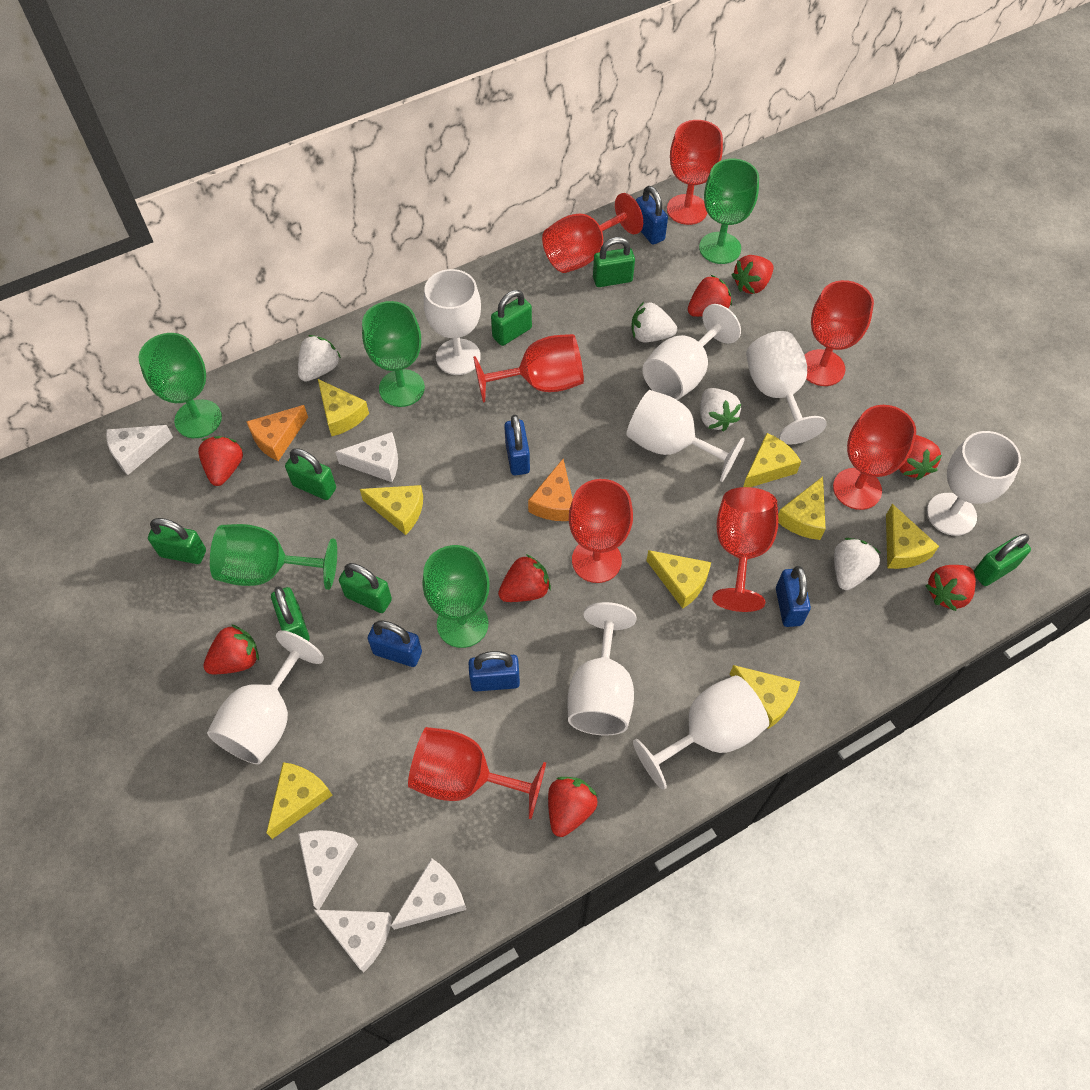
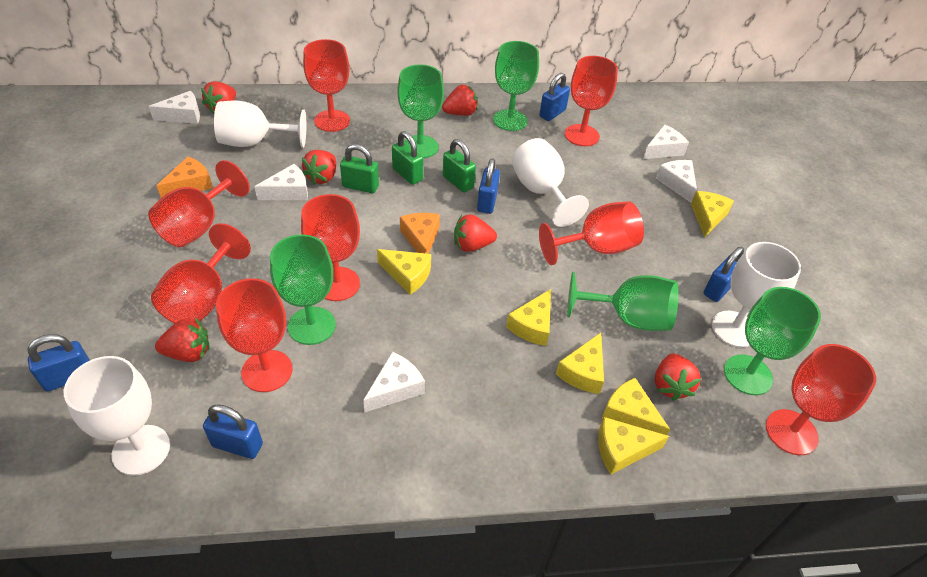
green padlock: 7 -> 3
red strawberry: 8 -> 6
white goblet: 8 -> 4
white strawberry: 4 -> 0
yellow cheese: 8 -> 6

